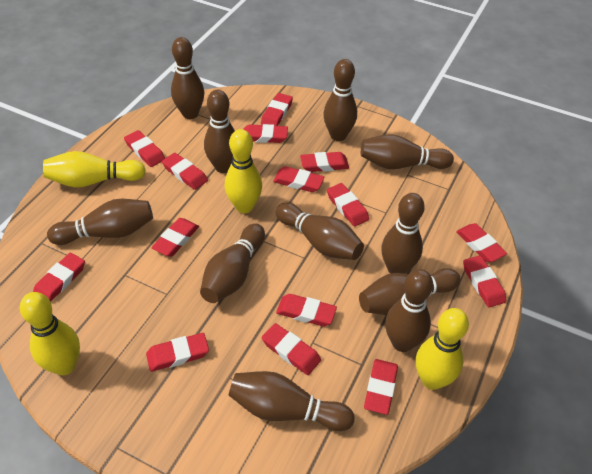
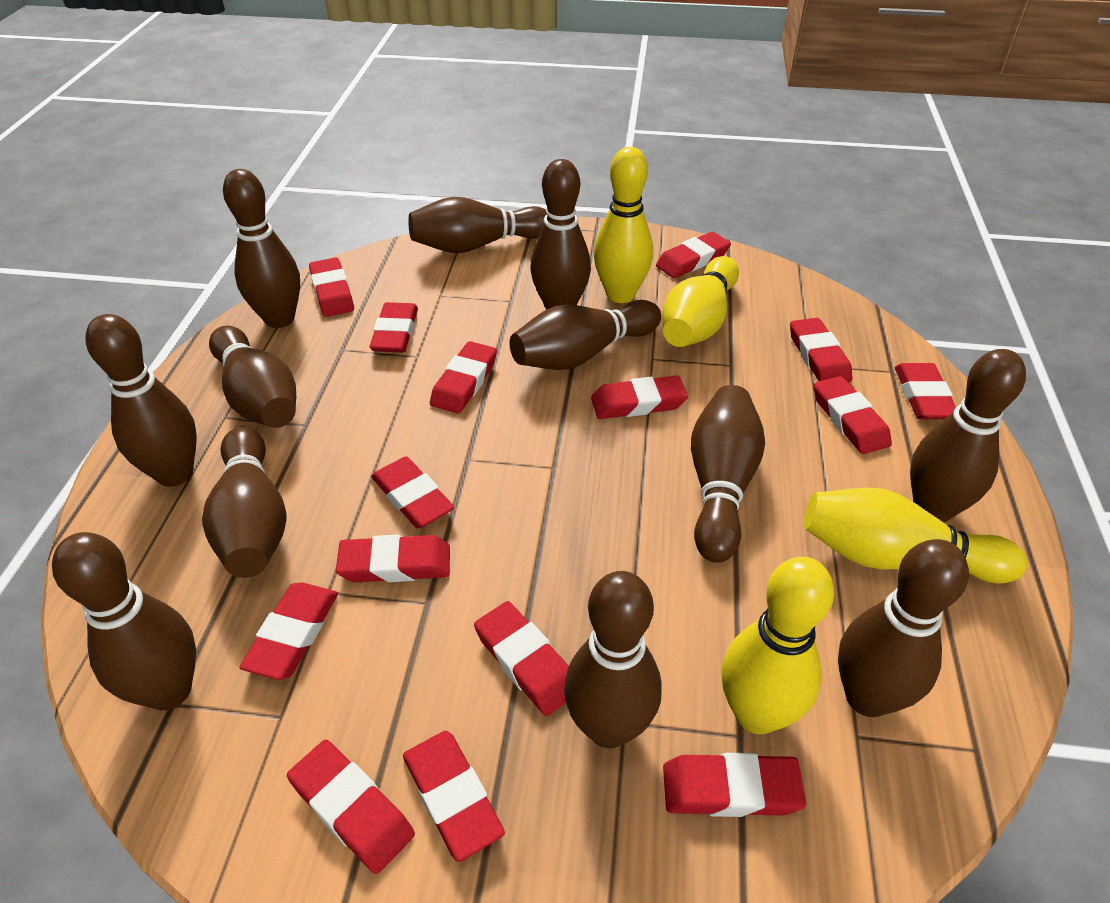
brown bowling pin: 11 -> 12

